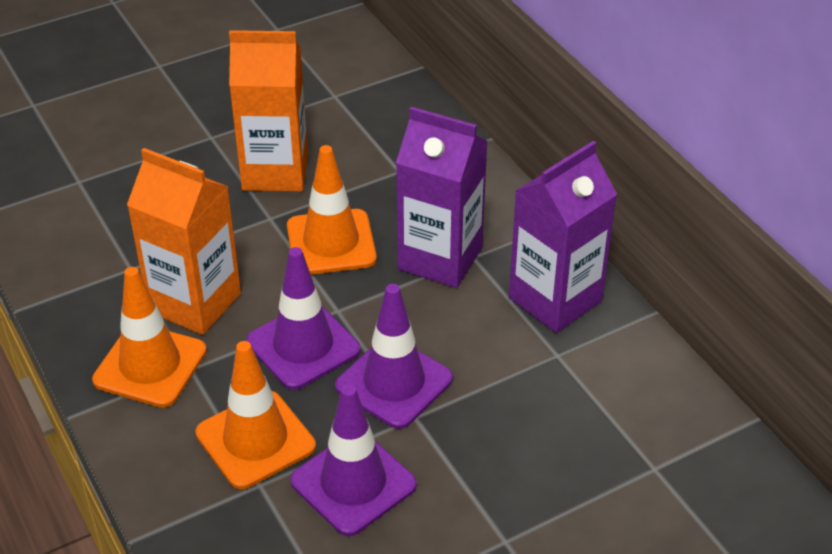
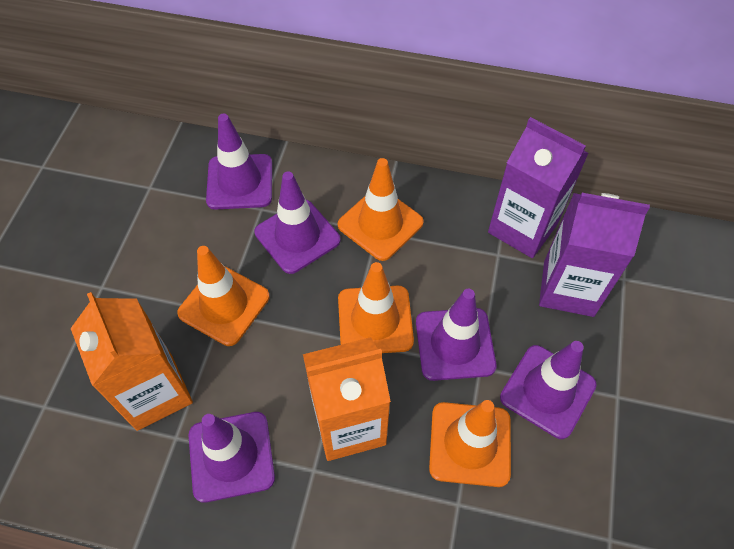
orange traffic cone: 3 -> 4
purple traffic cone: 3 -> 5

